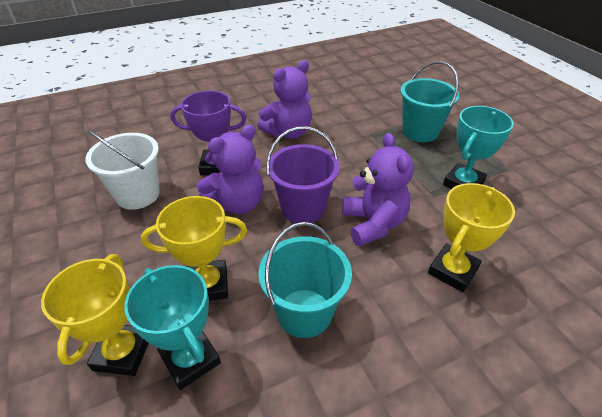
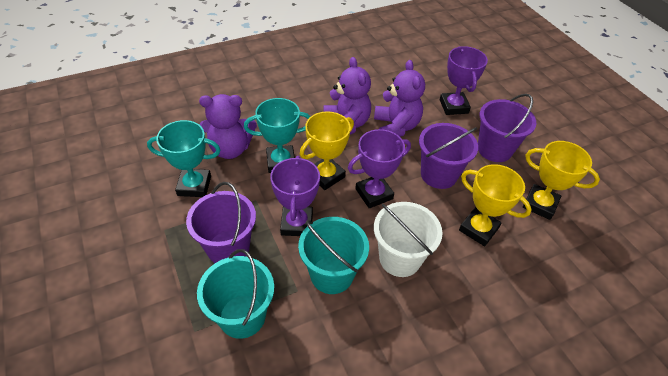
purple bucket: 1 -> 3
purple trophy: 1 -> 3

